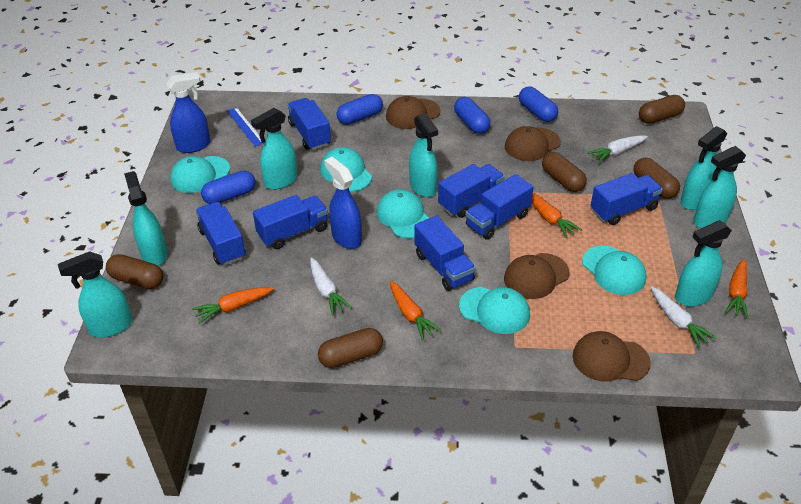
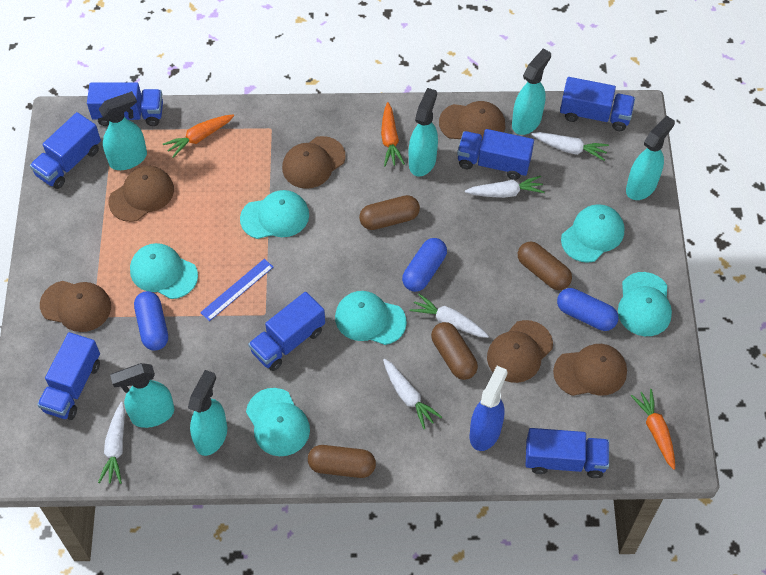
blue capsule: 4 -> 3
blue spray bottle: 2 -> 1
brown cap: 4 -> 6
brown capsule: 5 -> 4
orange carrot: 4 -> 3
turquoise cap: 5 -> 6
turquoise spray bottle: 7 -> 6
white carrot: 3 -> 5

